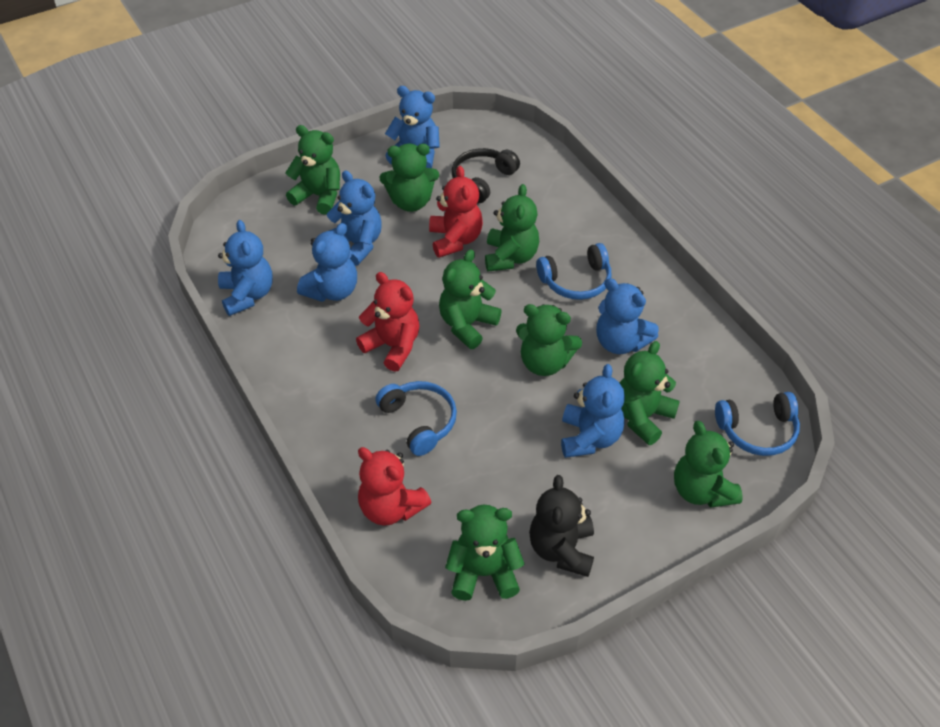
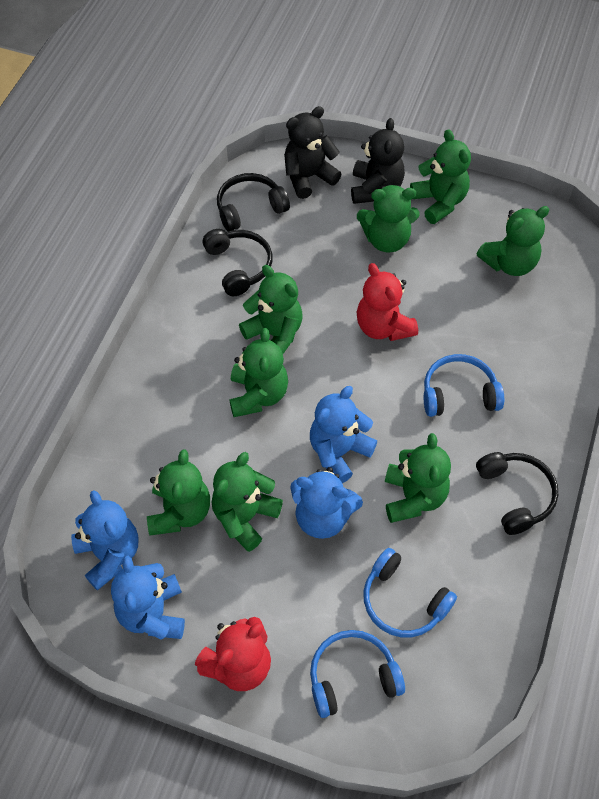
black headphones: 1 -> 3
black teddy bear: 1 -> 2
blue teddy bear: 6 -> 4
red teddy bear: 3 -> 2

